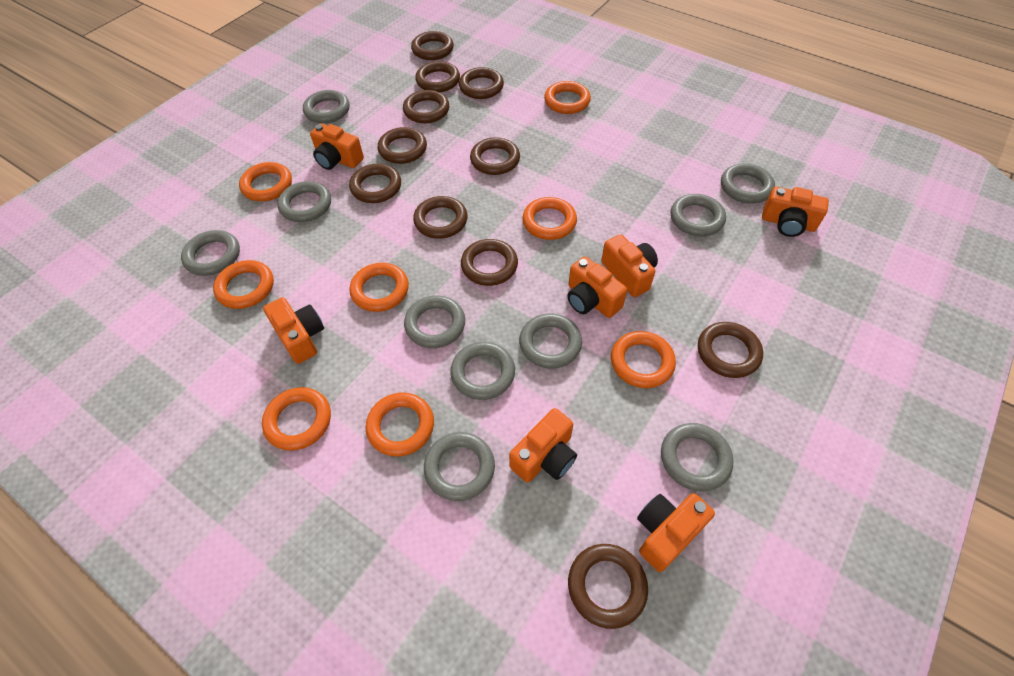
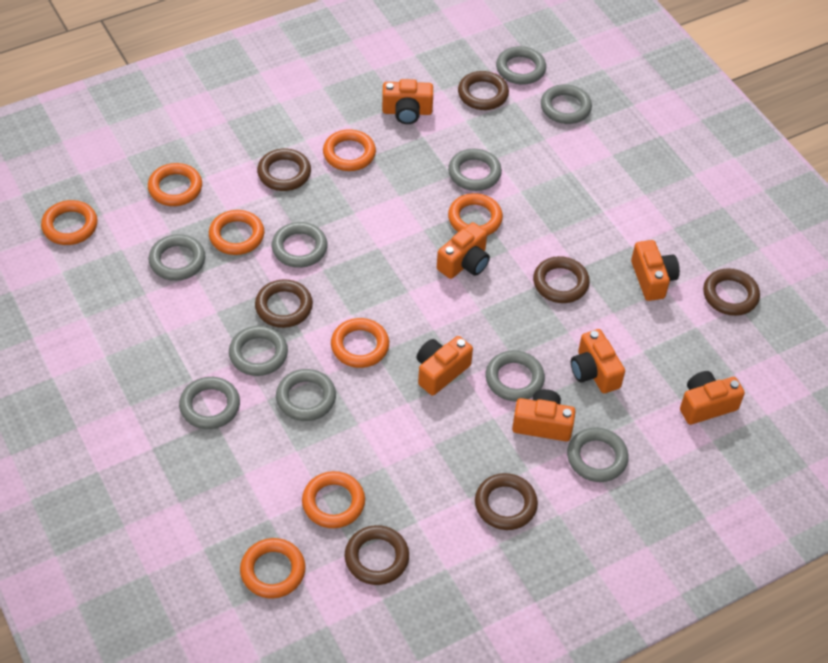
brown ring: 11 -> 7

